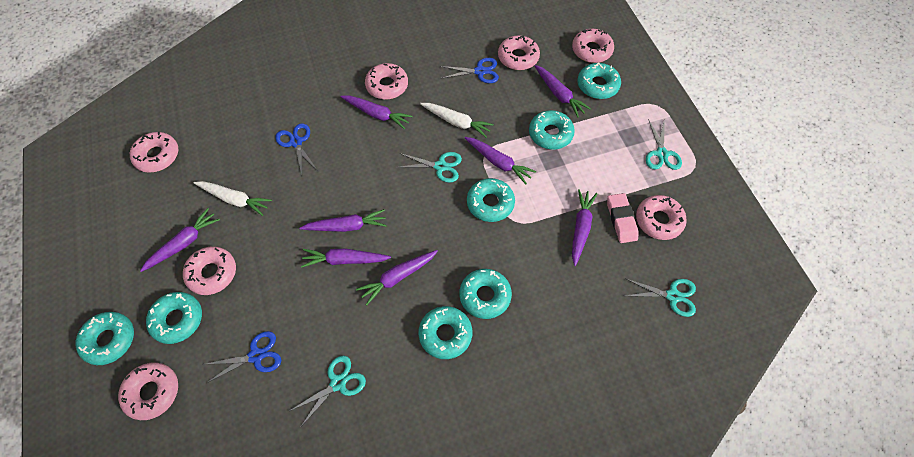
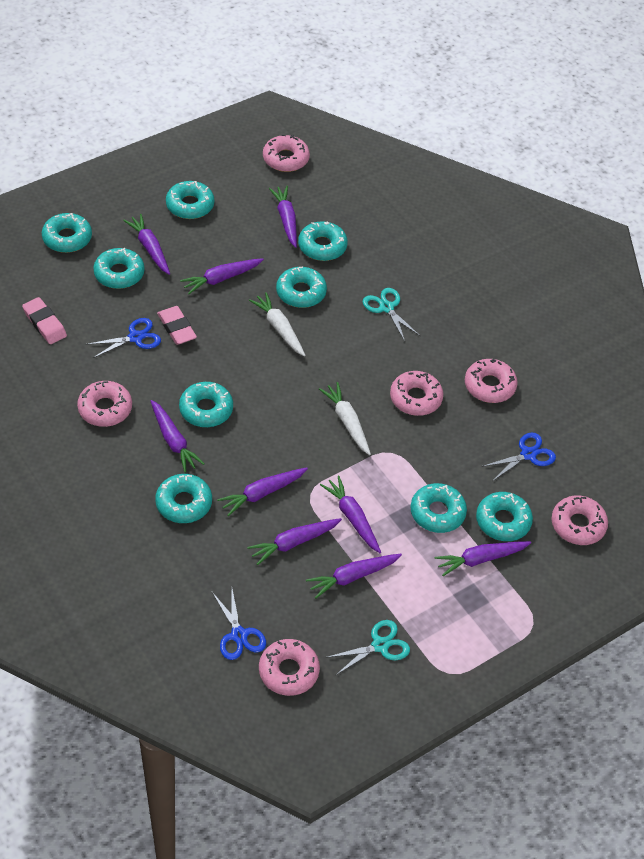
pink donut: 7 -> 6
pink eraser: 1 -> 2
purple carrot: 8 -> 9
turquoise donut: 7 -> 9
turquoise scissors: 4 -> 2

